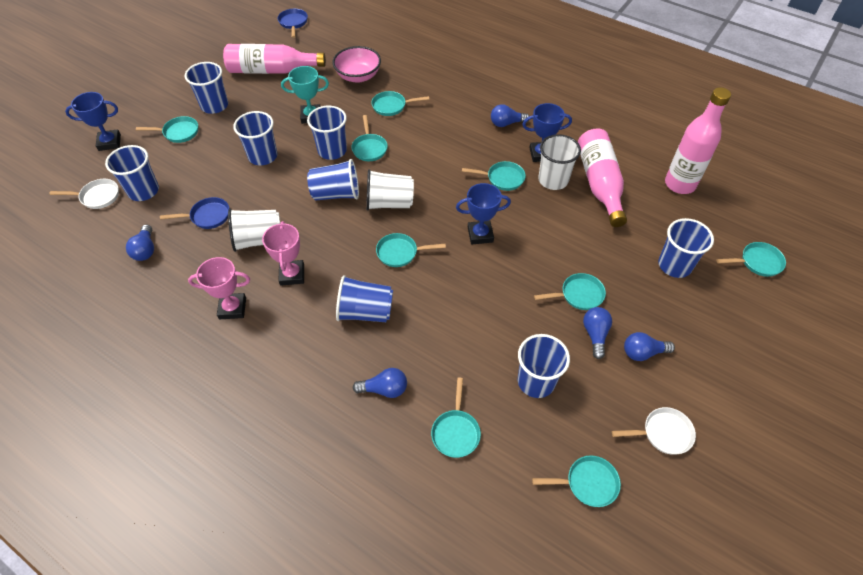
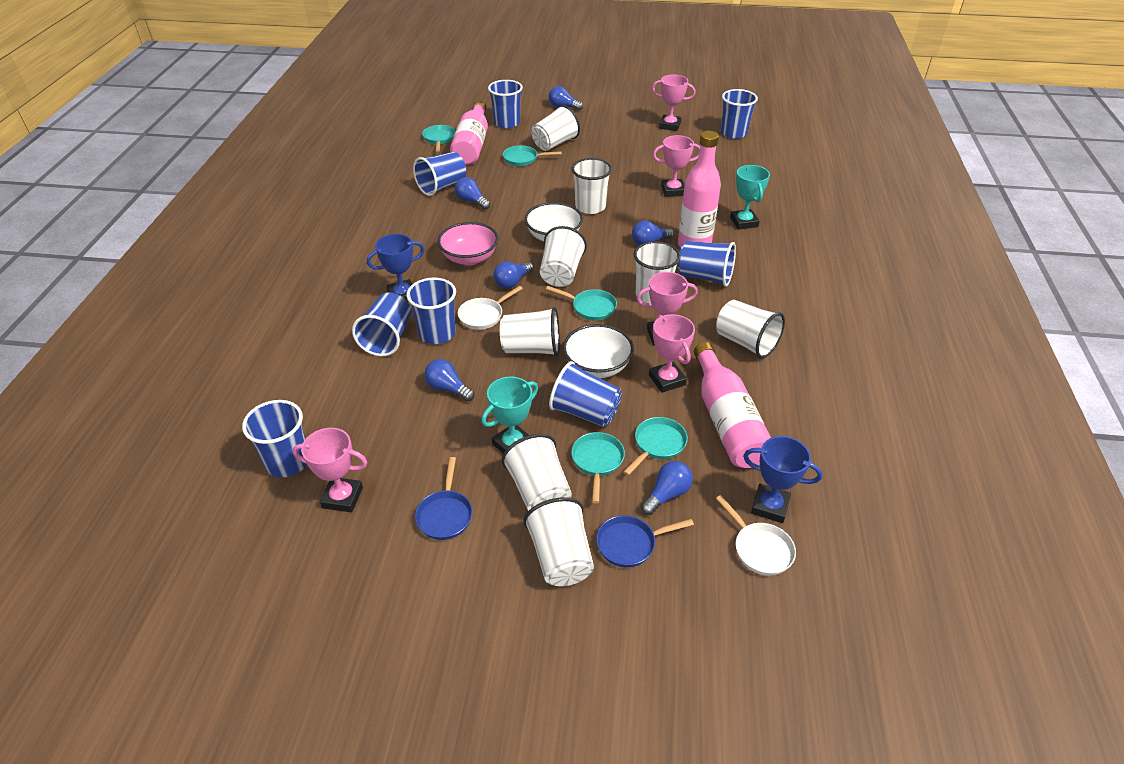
blue light bulb: 5 -> 6
blue trophy: 3 -> 2
pink trophy: 2 -> 5
turquoise pan: 9 -> 5
turquoise trophy: 1 -> 2
white bowl: 0 -> 2
white cup: 3 -> 8

